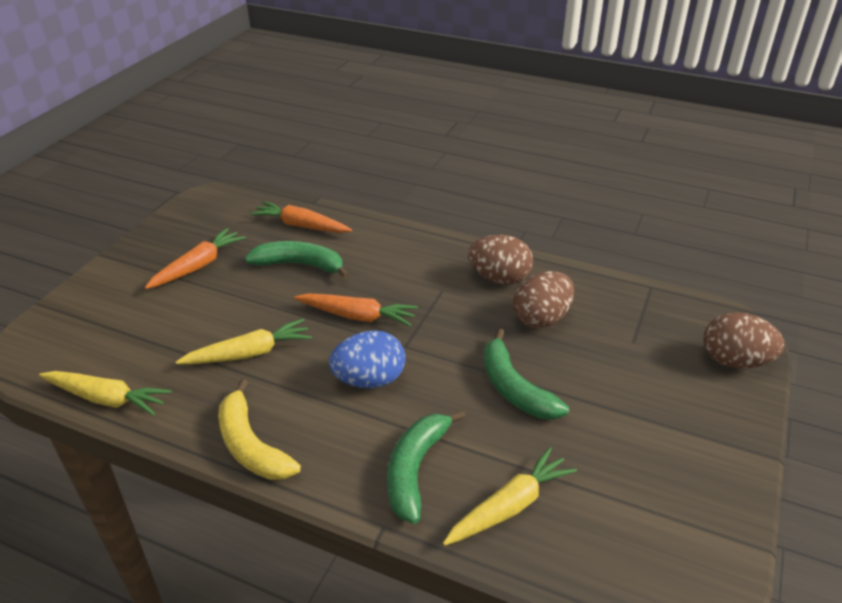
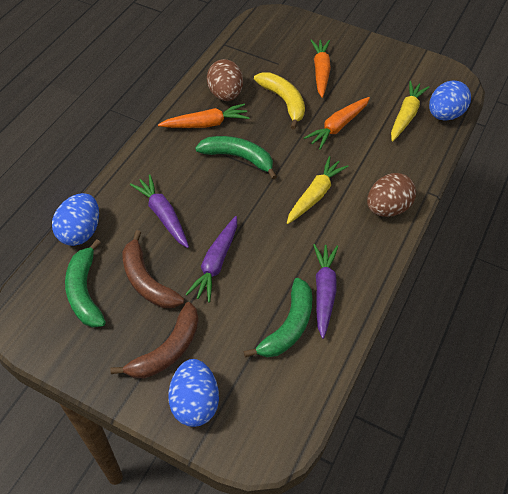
blue egg: 1 -> 3
brown banana: 0 -> 2
brown egg: 3 -> 2
purple carrot: 0 -> 3
yellow carrot: 3 -> 2

